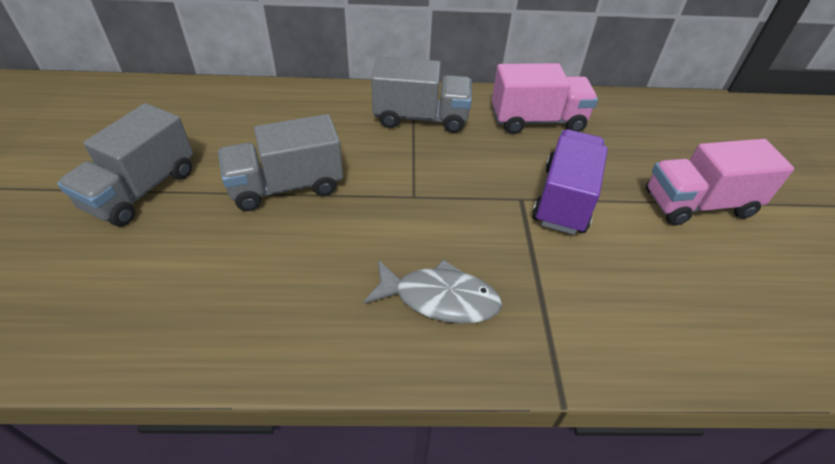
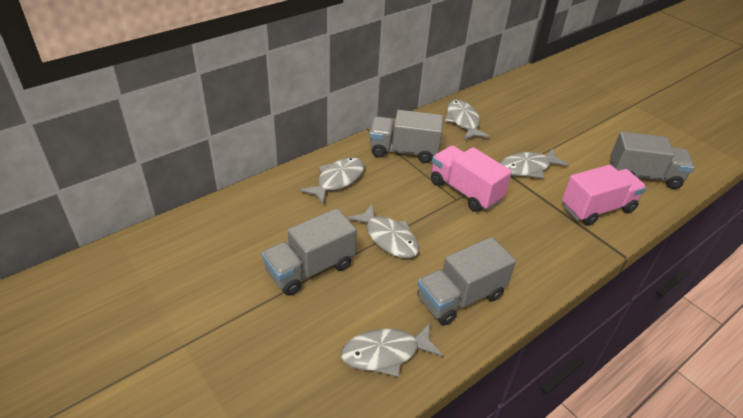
grey fish: 1 -> 5
grey truck: 3 -> 4
purple truck: 1 -> 0

